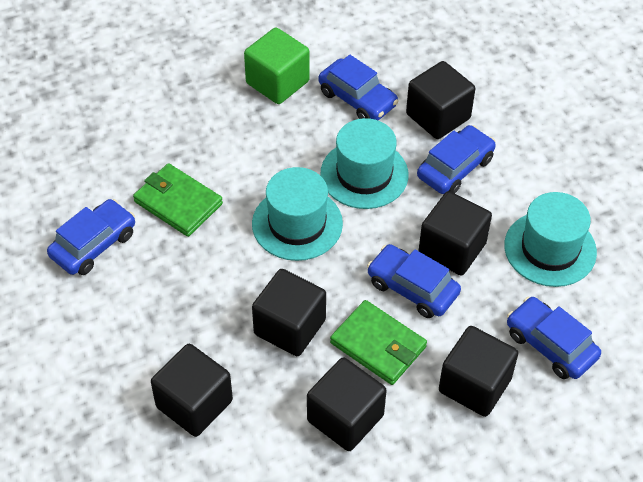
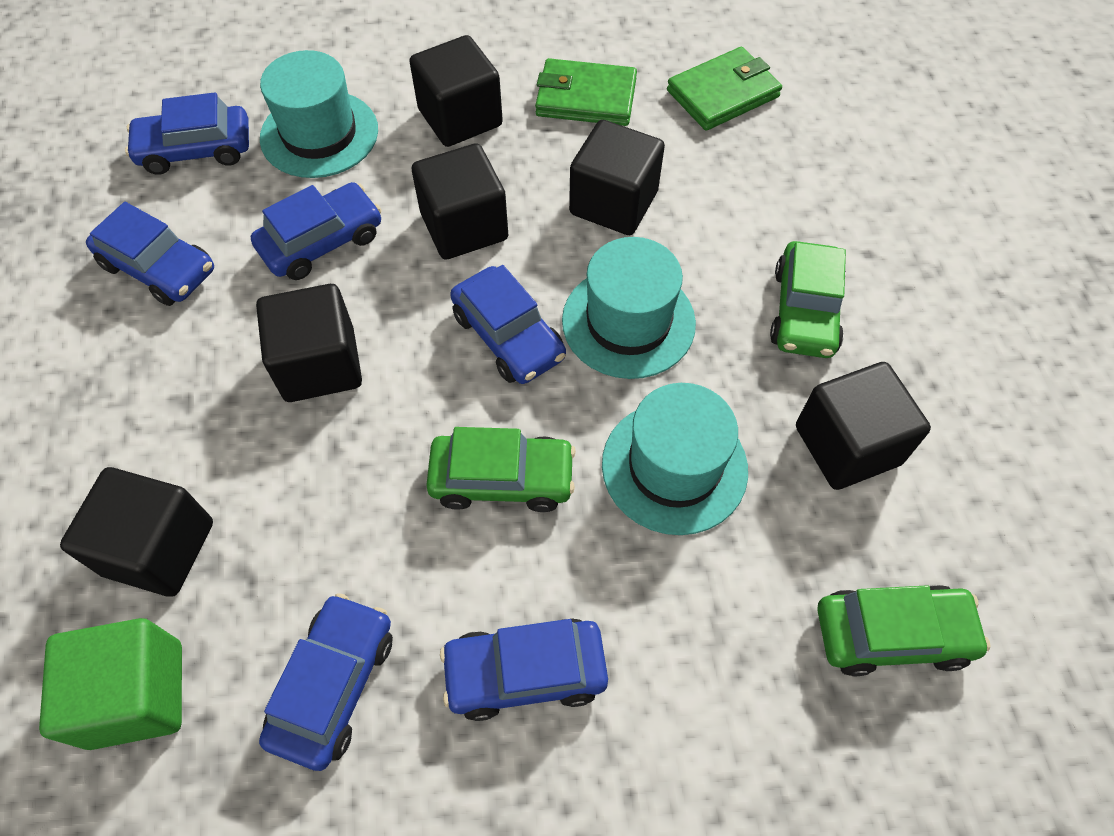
blue car: 5 -> 6
green car: 0 -> 3

